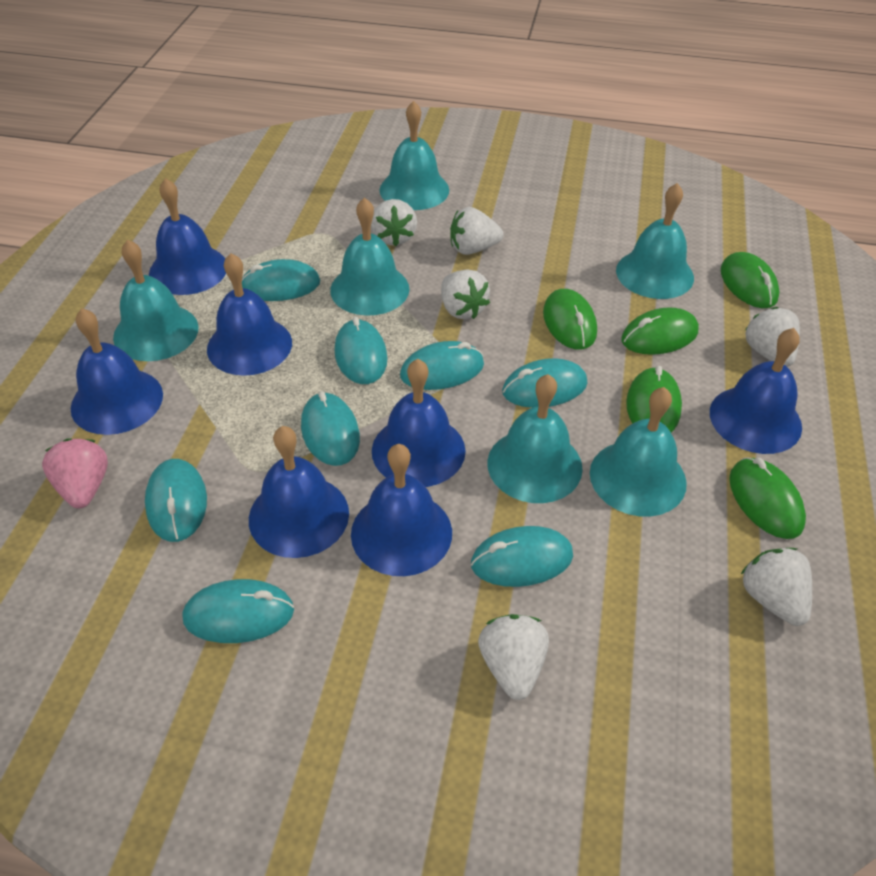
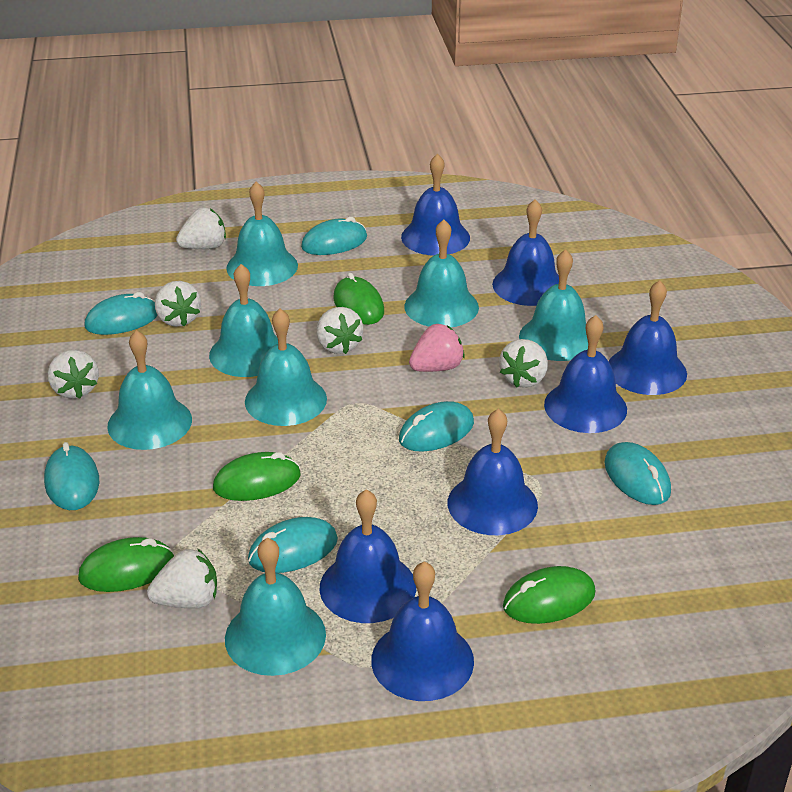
green mouse: 5 -> 4
turquoise bell: 6 -> 7
turquoise mouse: 8 -> 6

